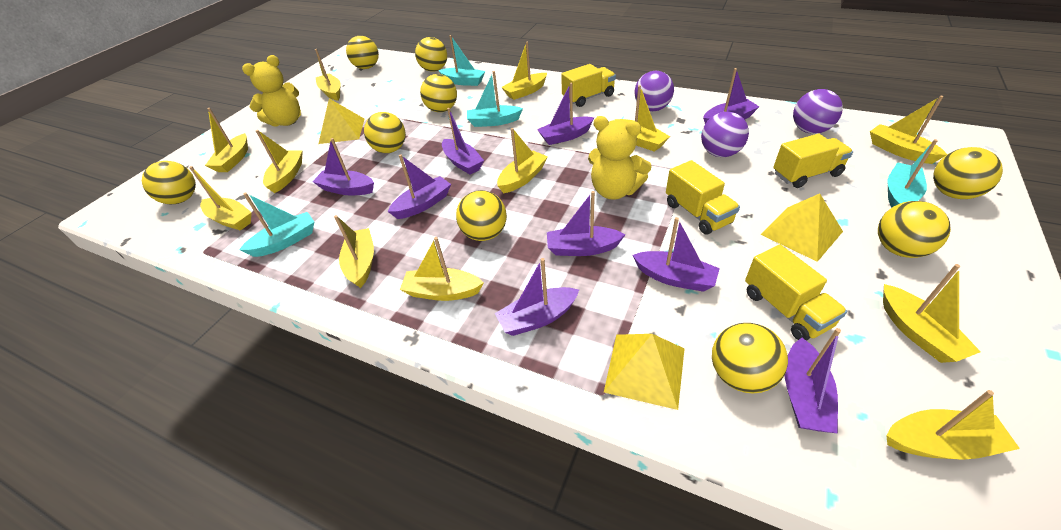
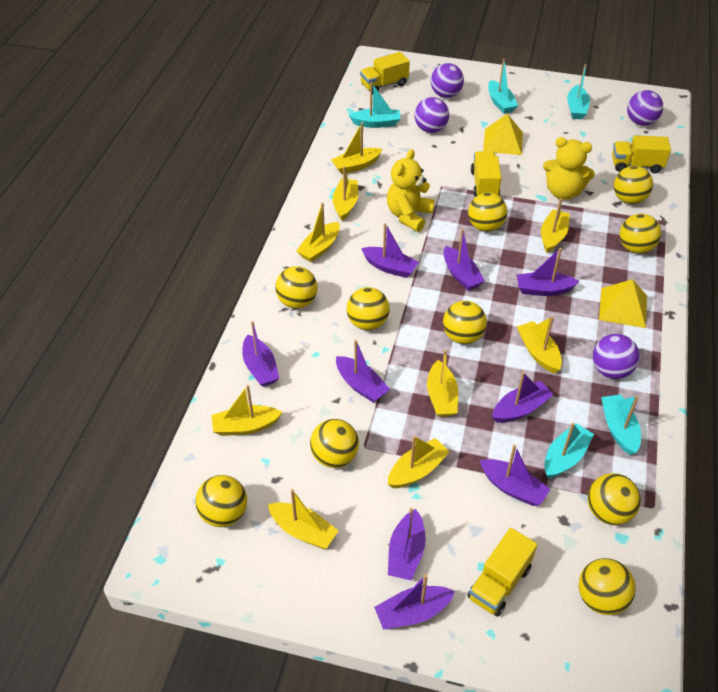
purple ball: 3 -> 4
turquoise boat: 4 -> 5
yellow ball: 9 -> 10
yellow boat: 12 -> 9
yellow pyramid: 3 -> 2

